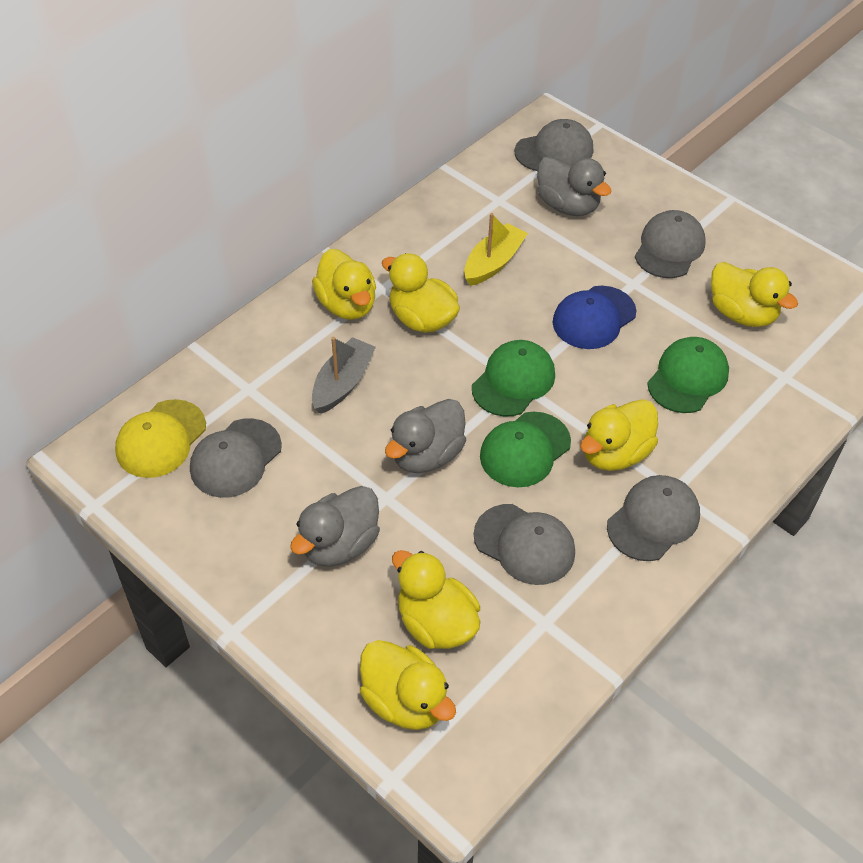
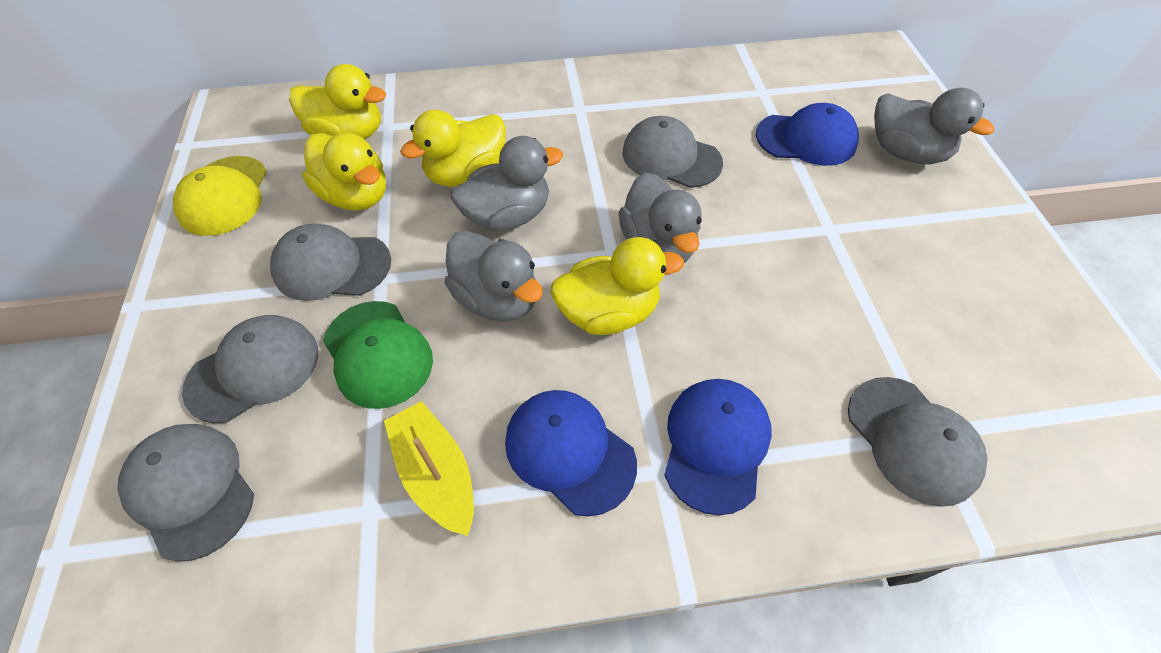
blue cap: 1 -> 3
green cap: 3 -> 1
grey boat: 1 -> 0
grey duck: 3 -> 4
yellow duck: 6 -> 4

